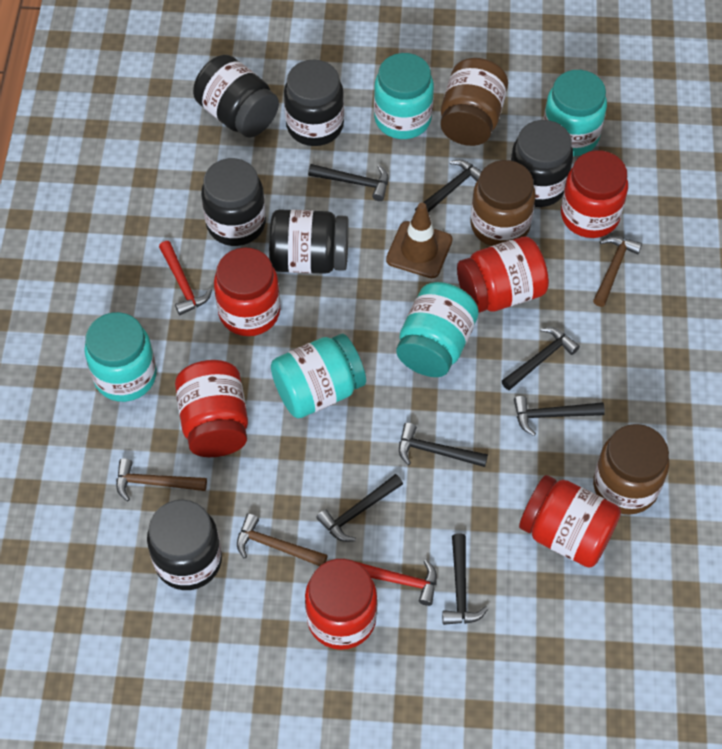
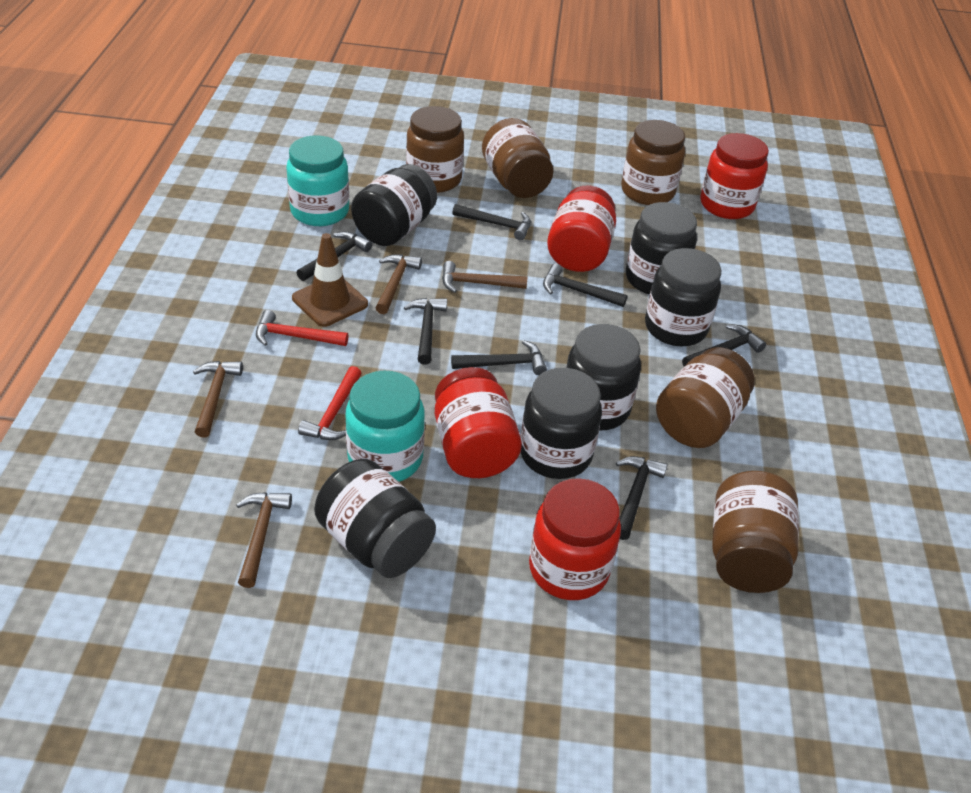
brown hammer: 3 -> 4
brown jar: 3 -> 5
red jar: 6 -> 4
turquoise jar: 5 -> 2

